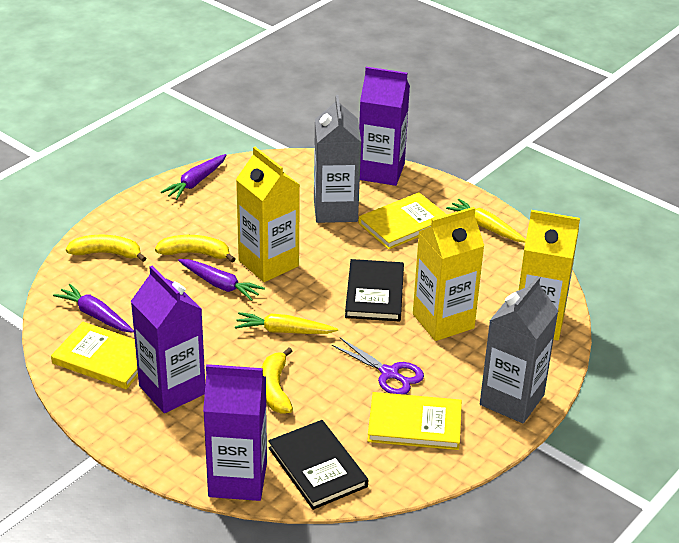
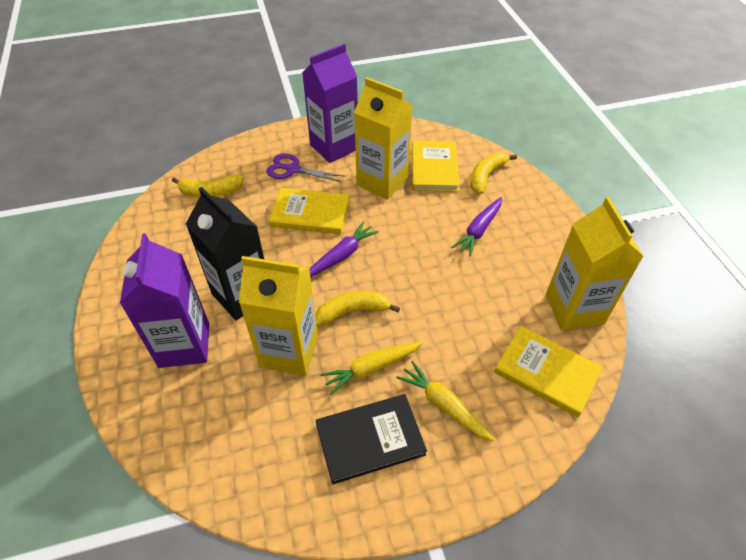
black book: 2 -> 1
black carton: 0 -> 1
grey carton: 2 -> 0
purple carrot: 3 -> 2
purple carton: 3 -> 2

